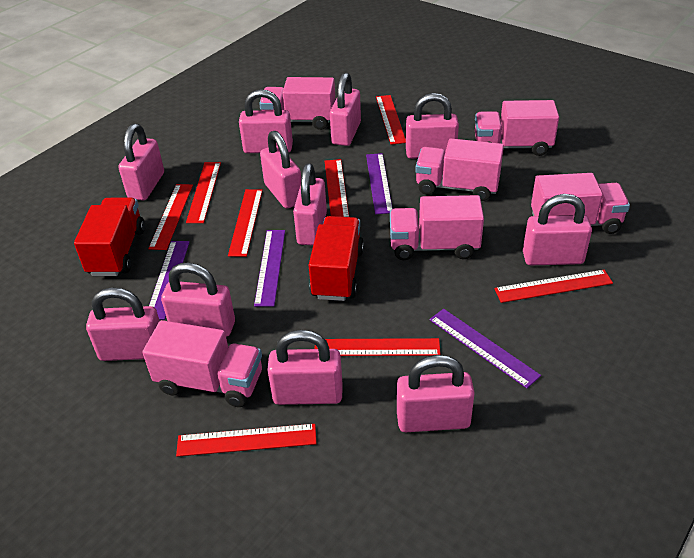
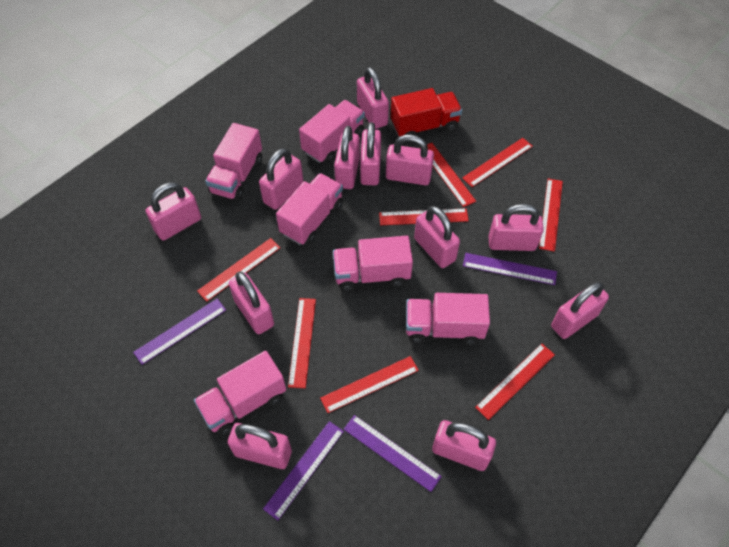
pink padlock: 11 -> 12
red truck: 2 -> 1

